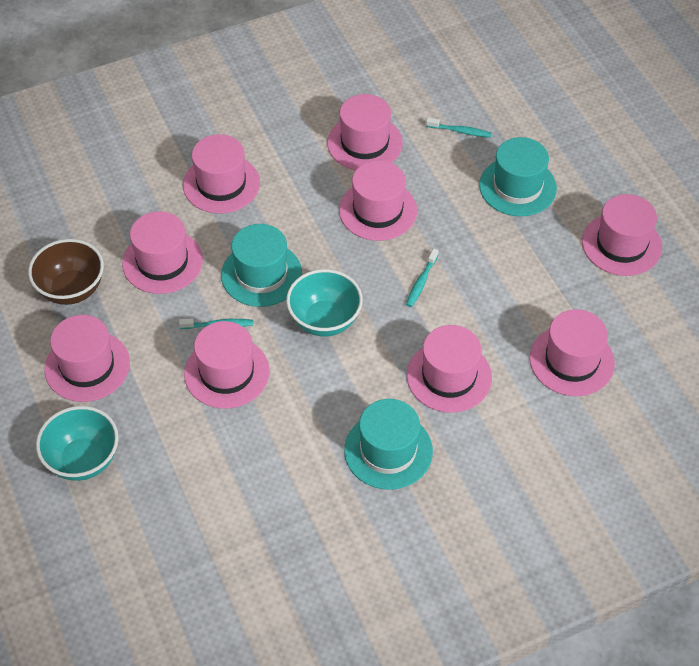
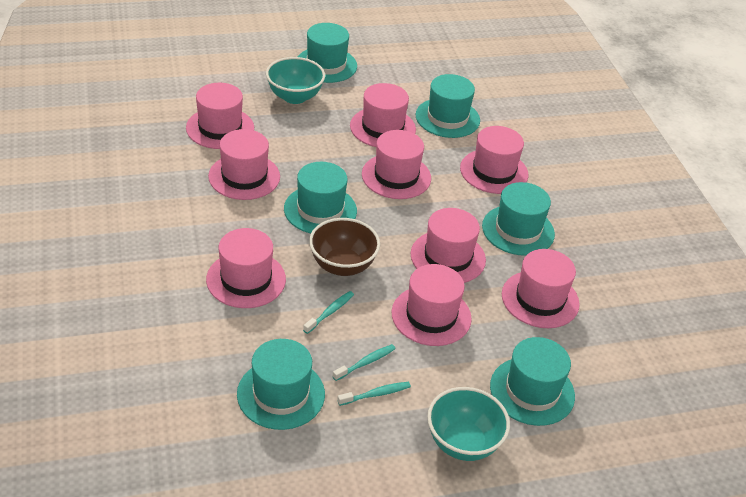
turquoise hat: 3 -> 6

